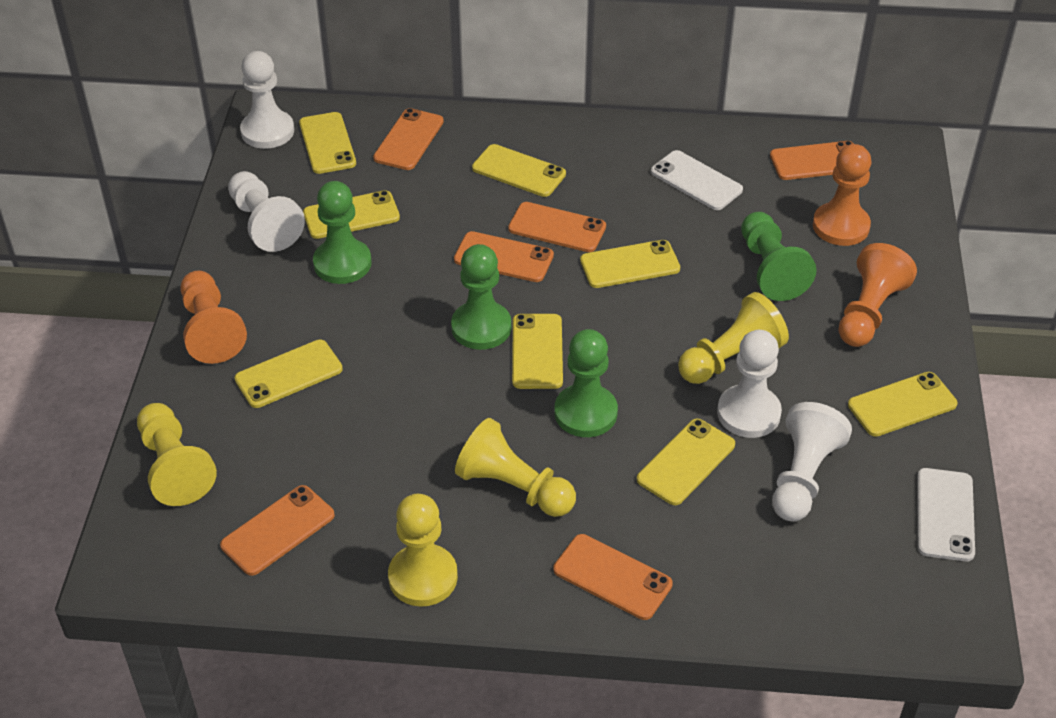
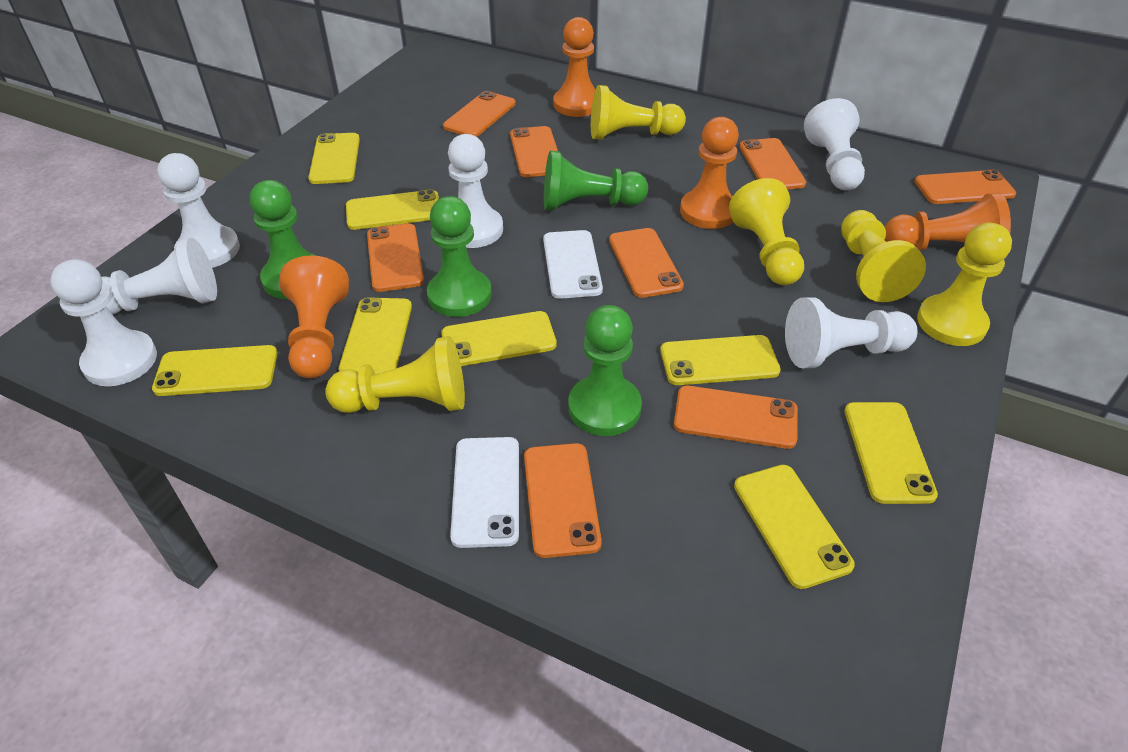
orange pawn: 3 -> 4
orange phone: 6 -> 8
white pawn: 4 -> 6
yellow pawn: 4 -> 5

